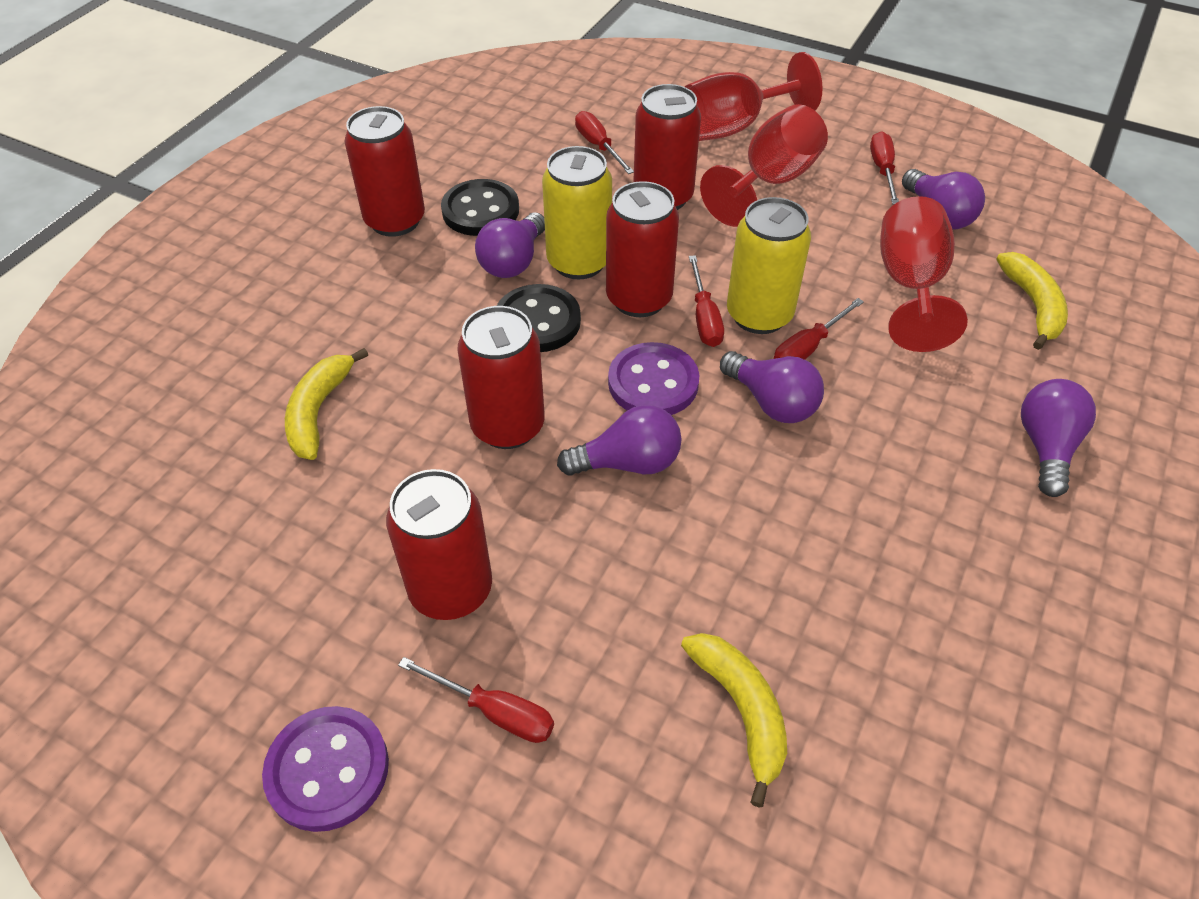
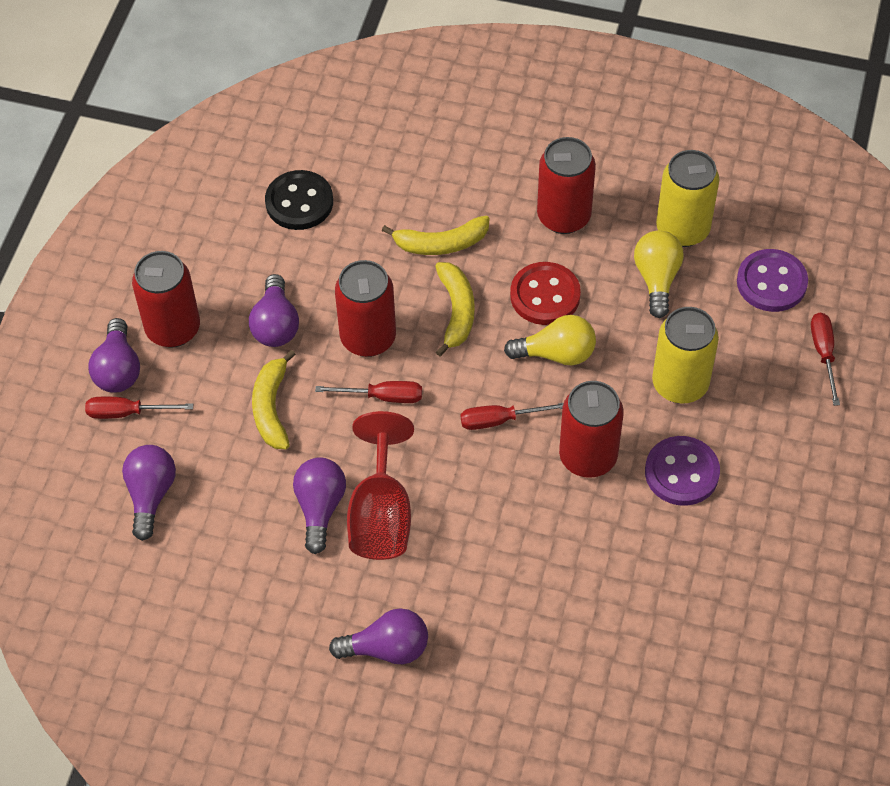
black button: 2 -> 1
red button: 0 -> 1
red can: 5 -> 4
red goblet: 3 -> 1
red screwdriver: 5 -> 4
yellow light bulb: 0 -> 2

